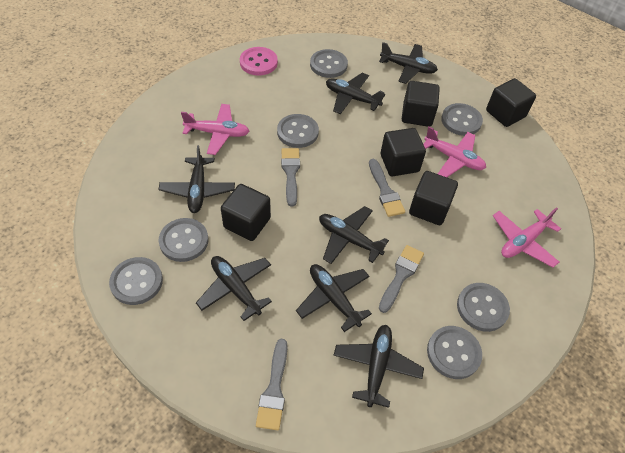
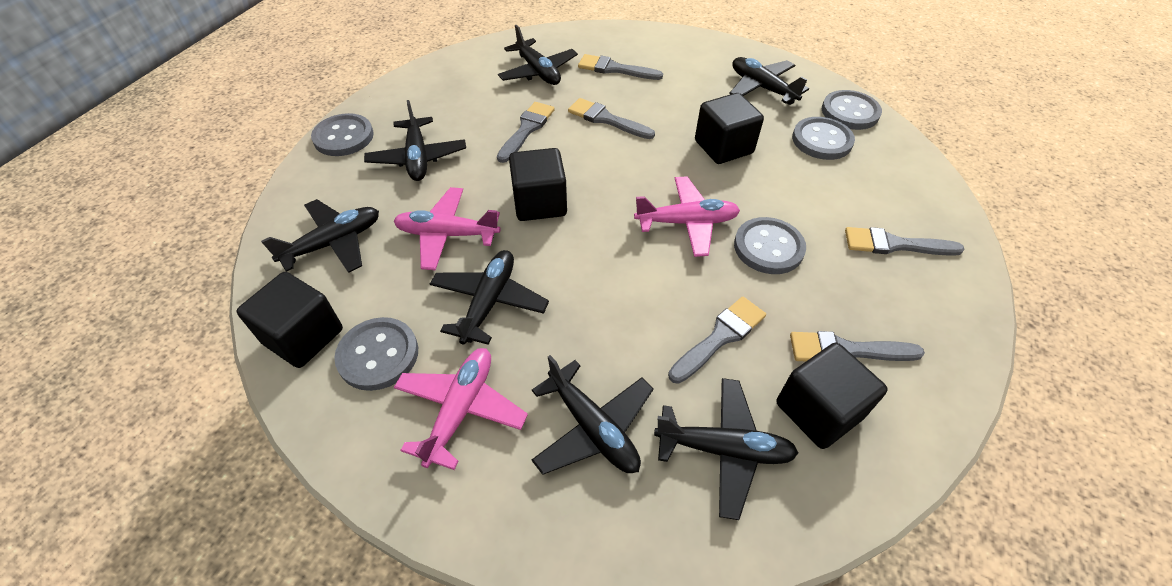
black cube: 5 -> 4
grey brush: 4 -> 6
grey button: 7 -> 5
pink button: 1 -> 0

